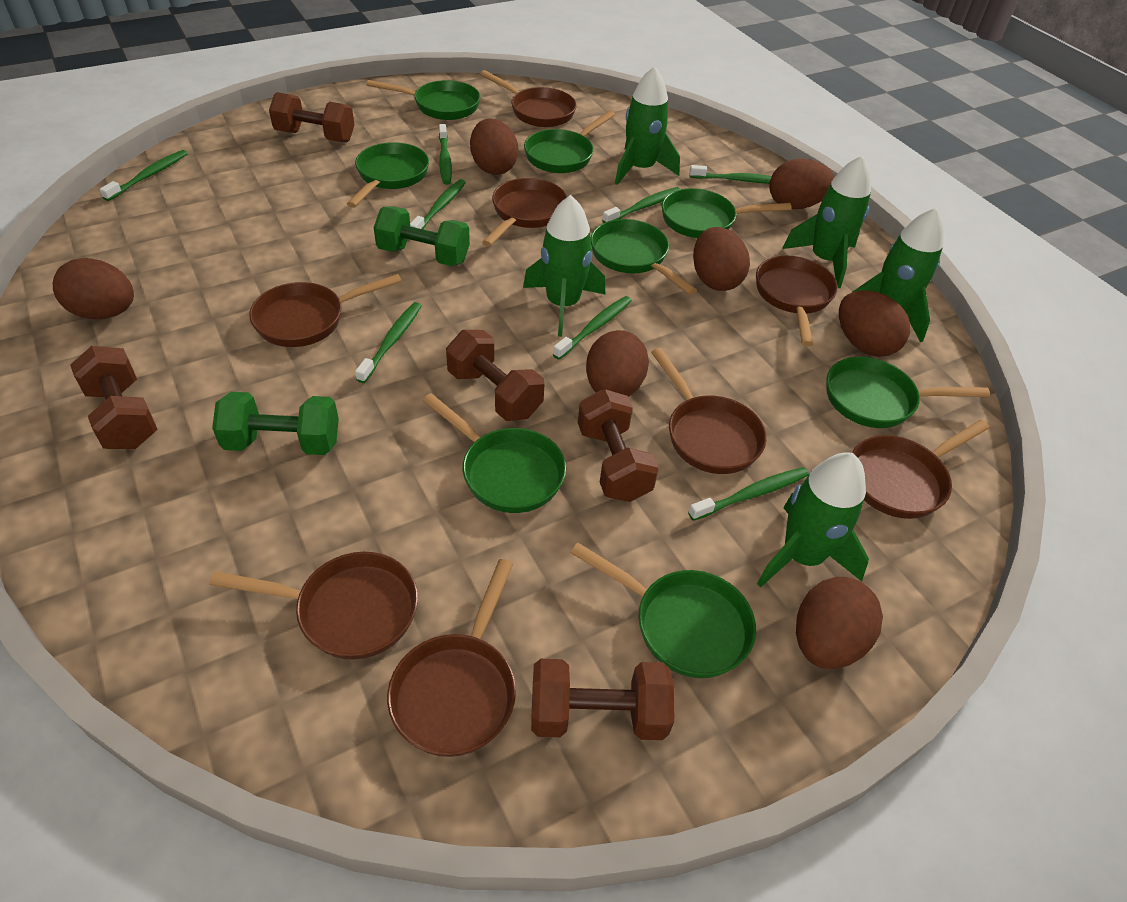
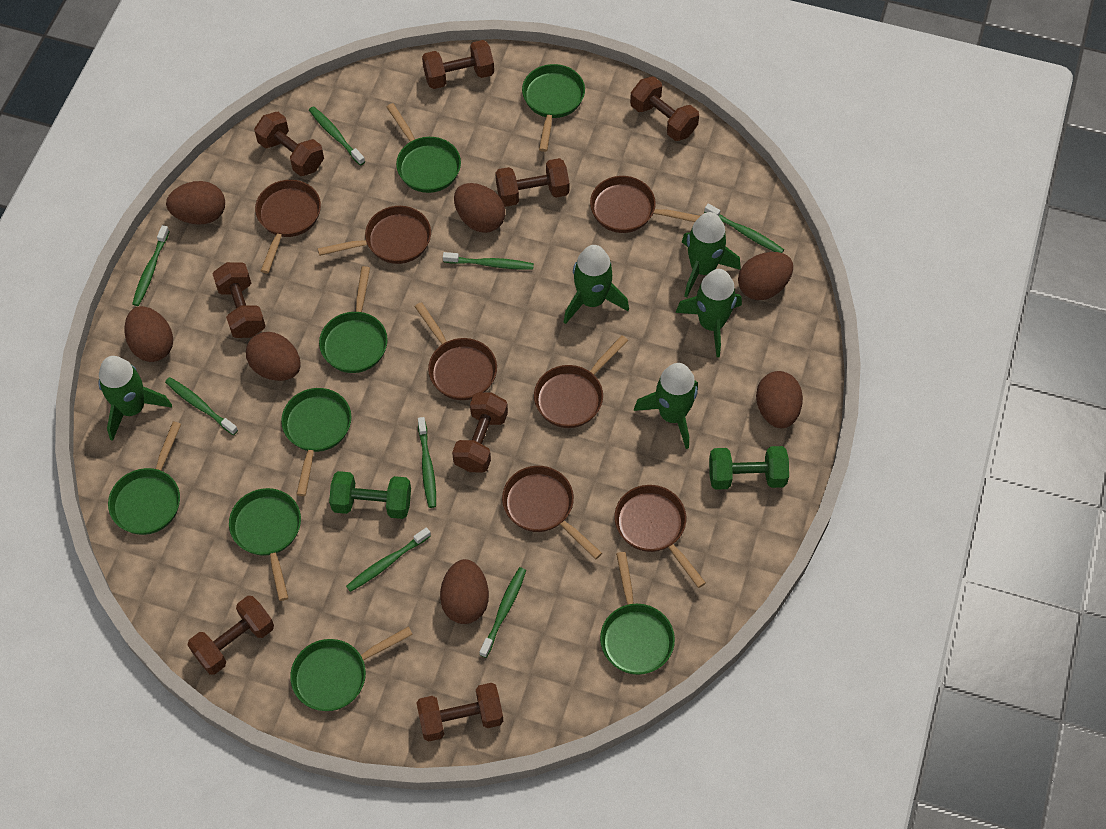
brown dumbbell: 5 -> 8
brown pan: 8 -> 7

